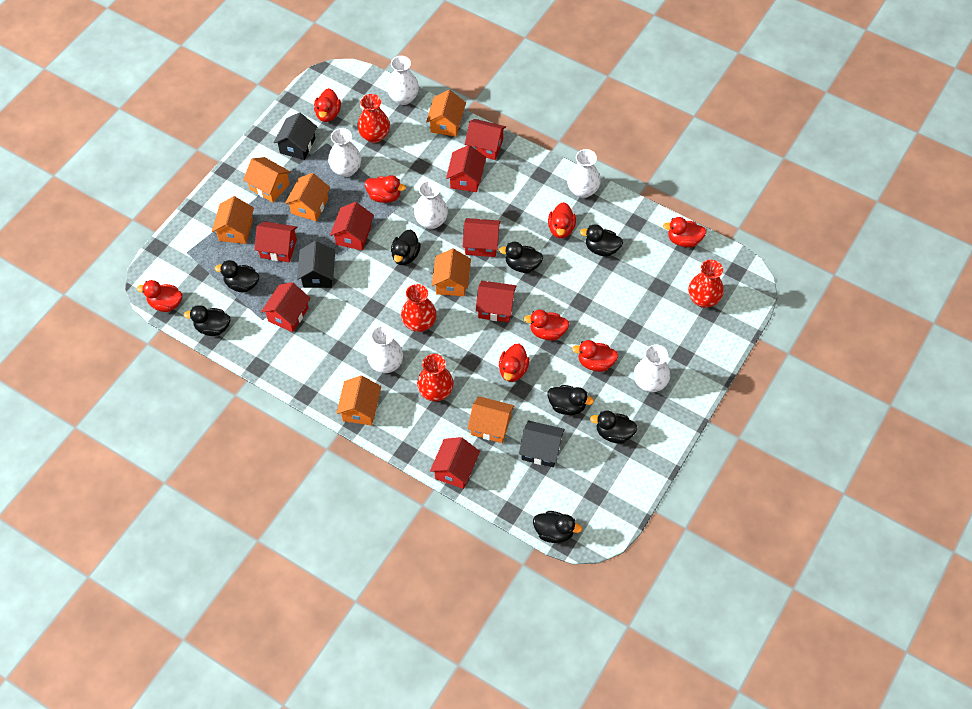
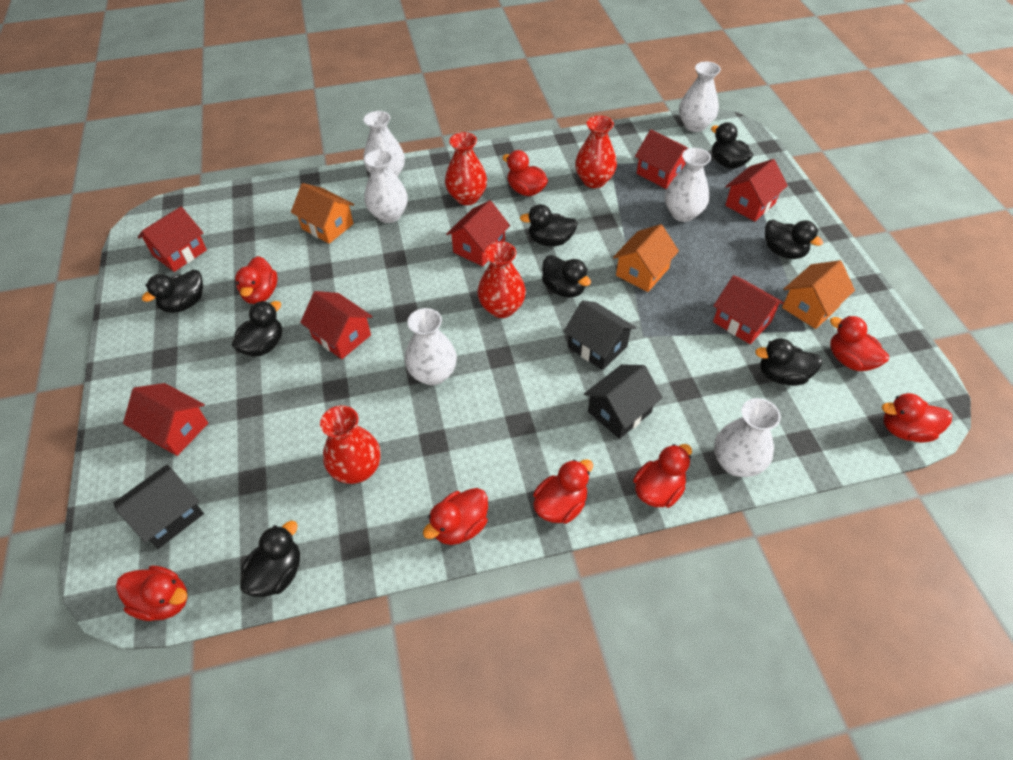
orange house: 7 -> 3
red house: 8 -> 7

